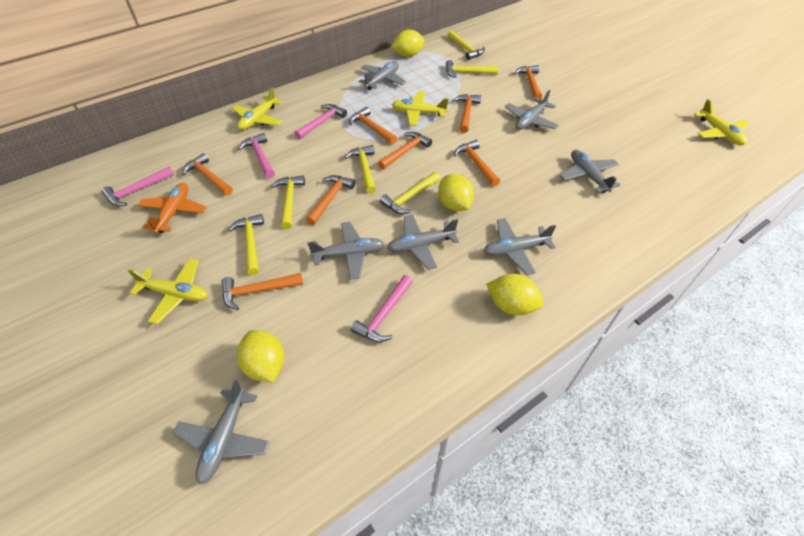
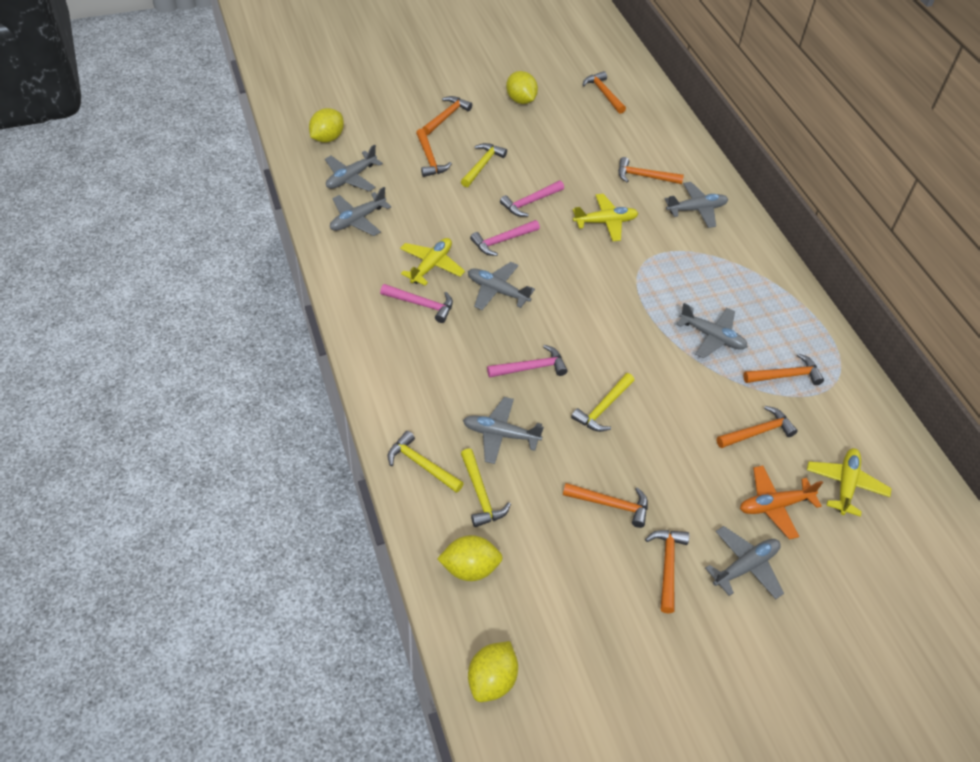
yellow hammer: 6 -> 4
yellow plane: 4 -> 3

